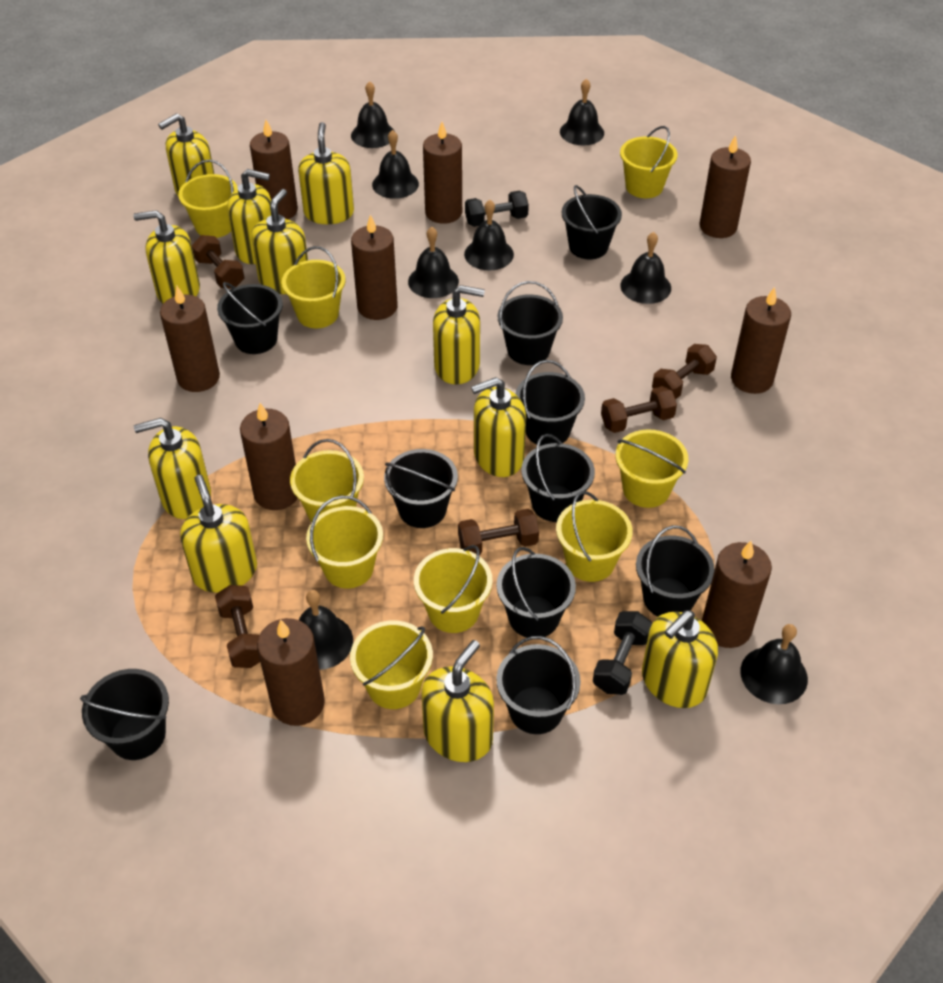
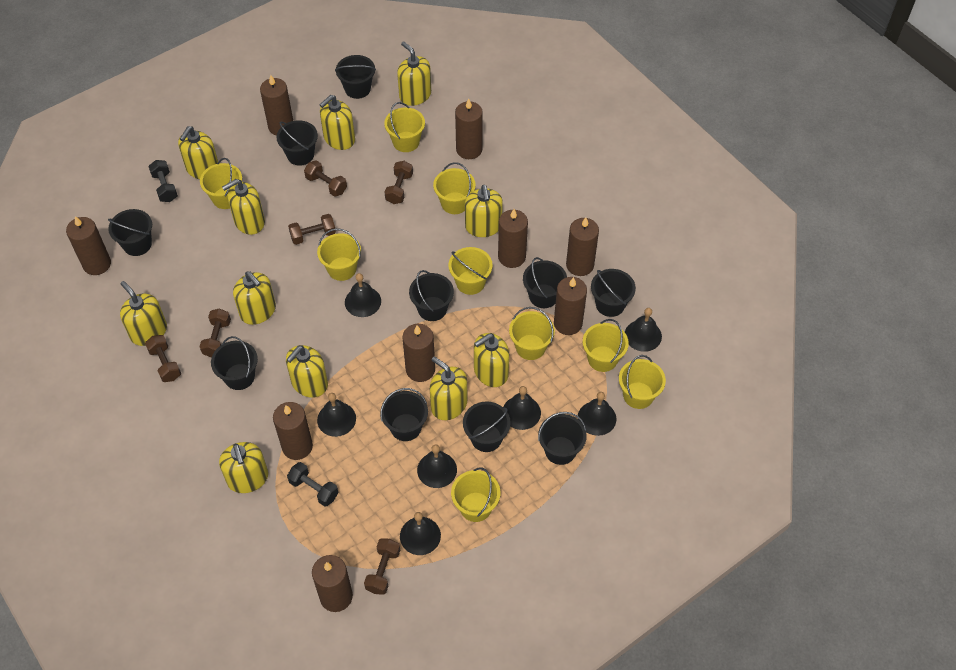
black bell: 8 -> 7
brown dumbbell: 5 -> 6

